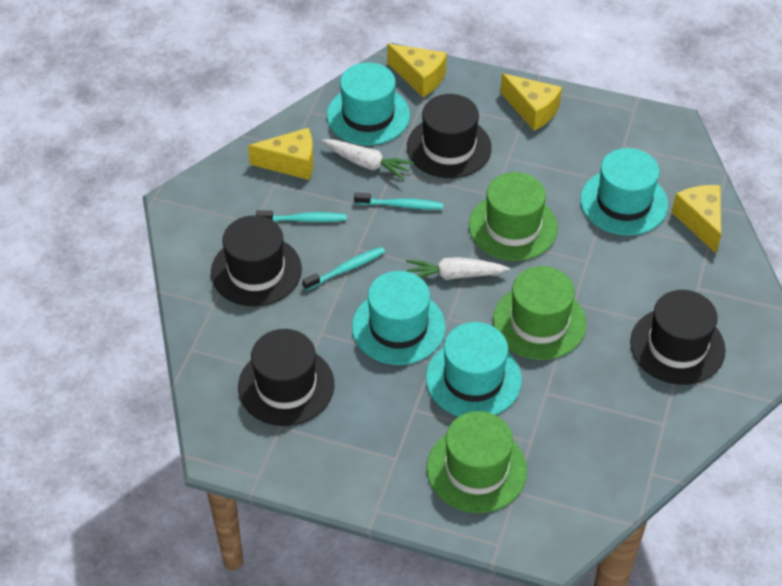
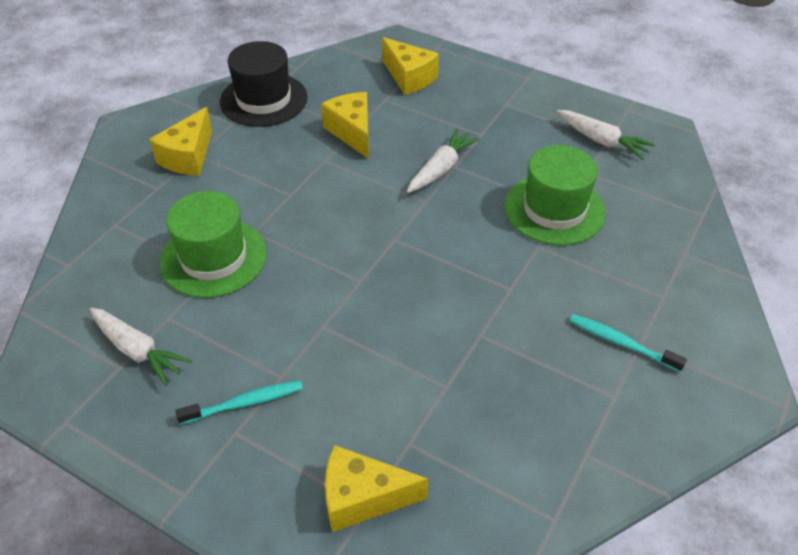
black hat: 4 -> 1
green hat: 3 -> 2
turquoise hat: 4 -> 0
turquoise toothbrush: 3 -> 2
white carrot: 2 -> 3

